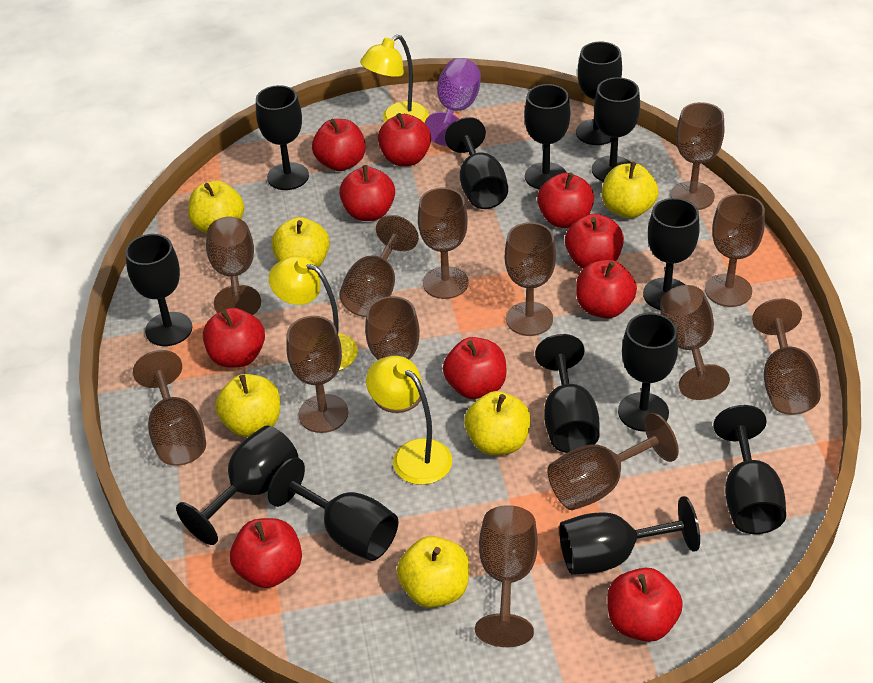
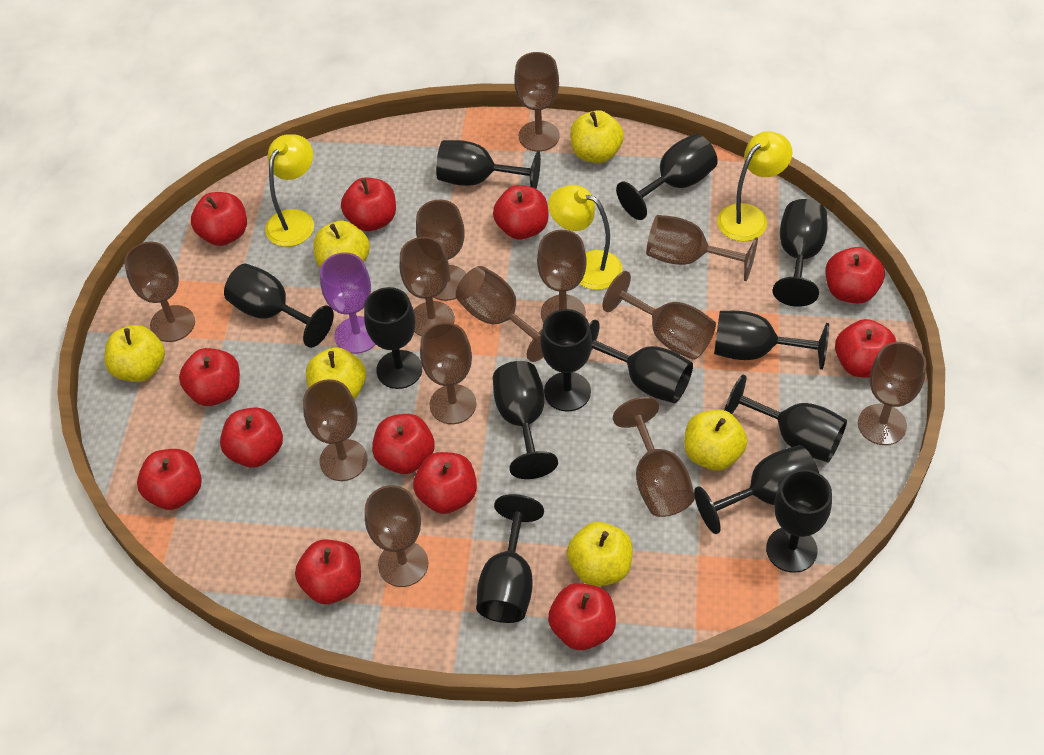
red apple: 10 -> 12

